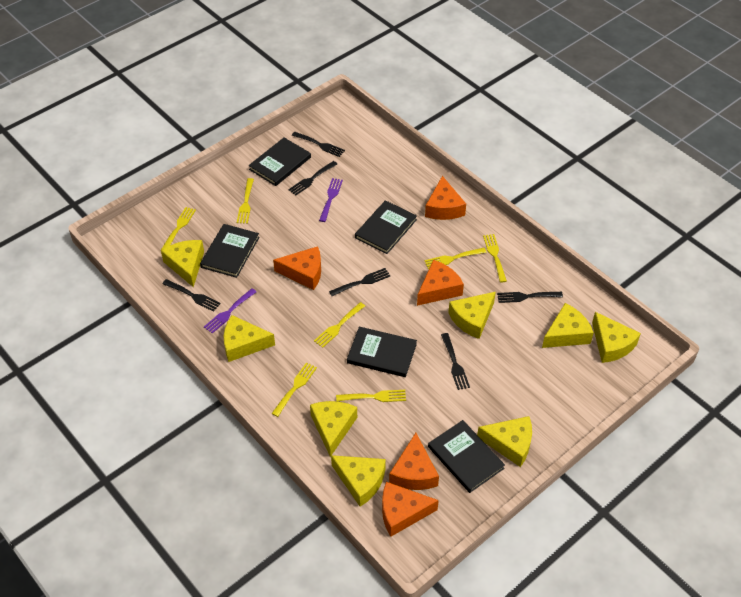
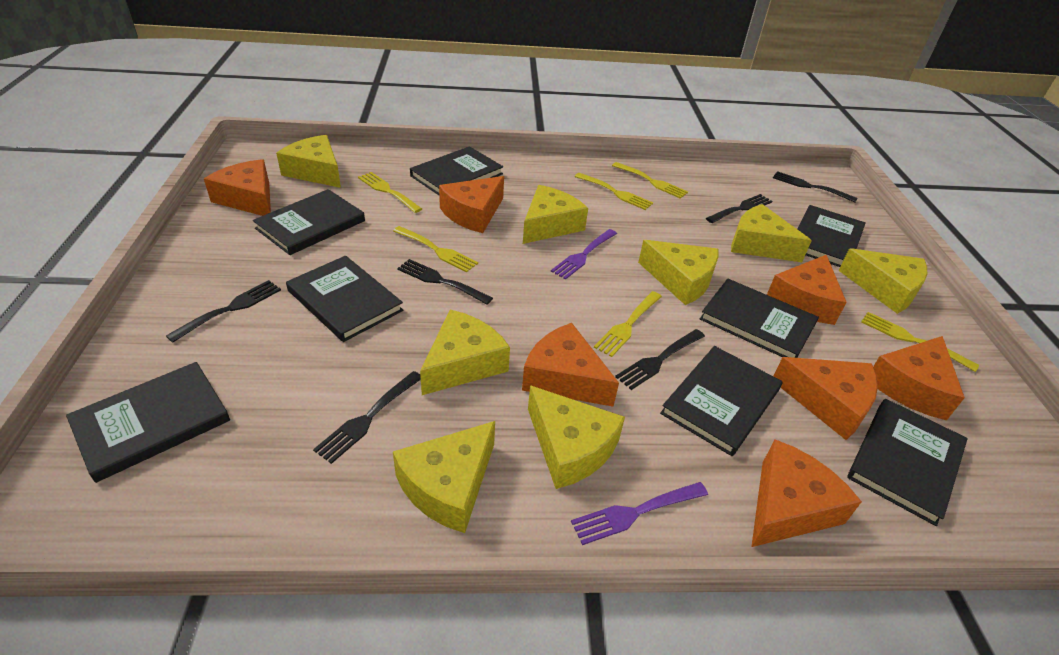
black book: 5 -> 8
orange cheese: 5 -> 7
yellow fork: 7 -> 6

